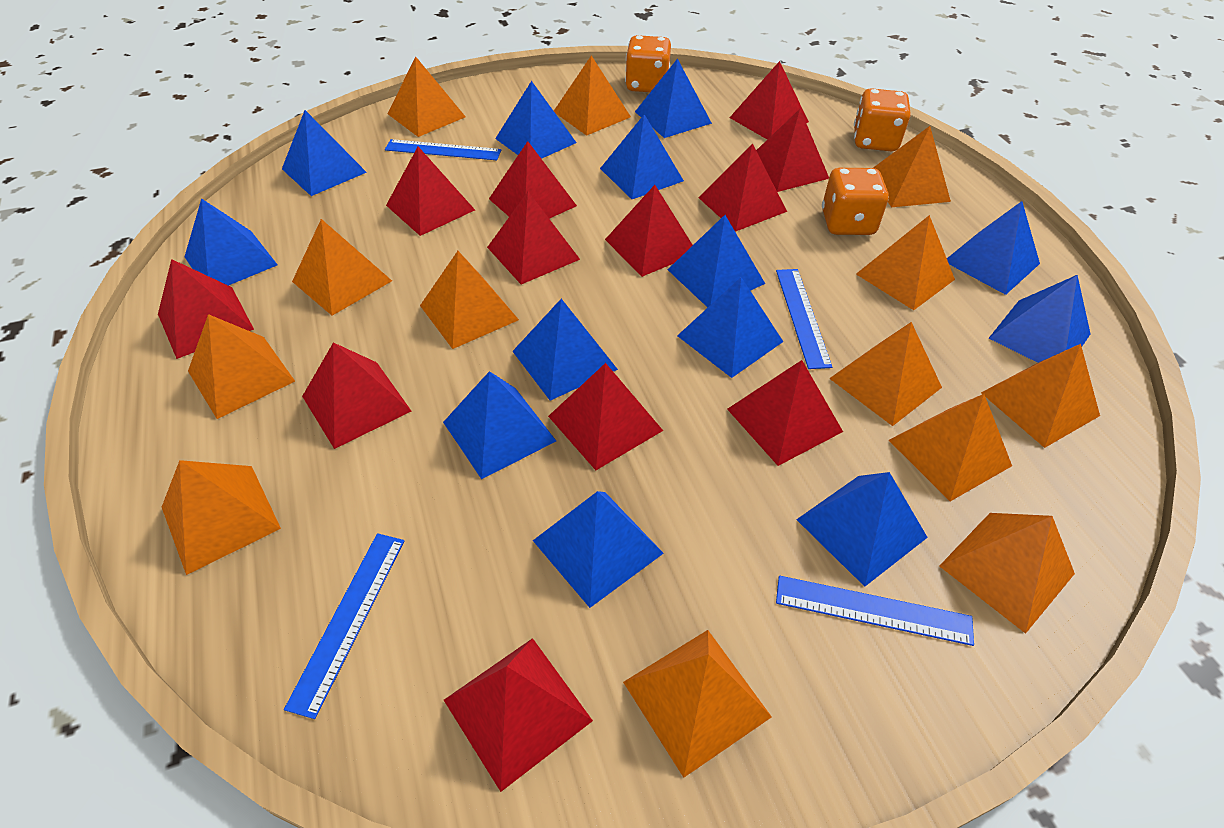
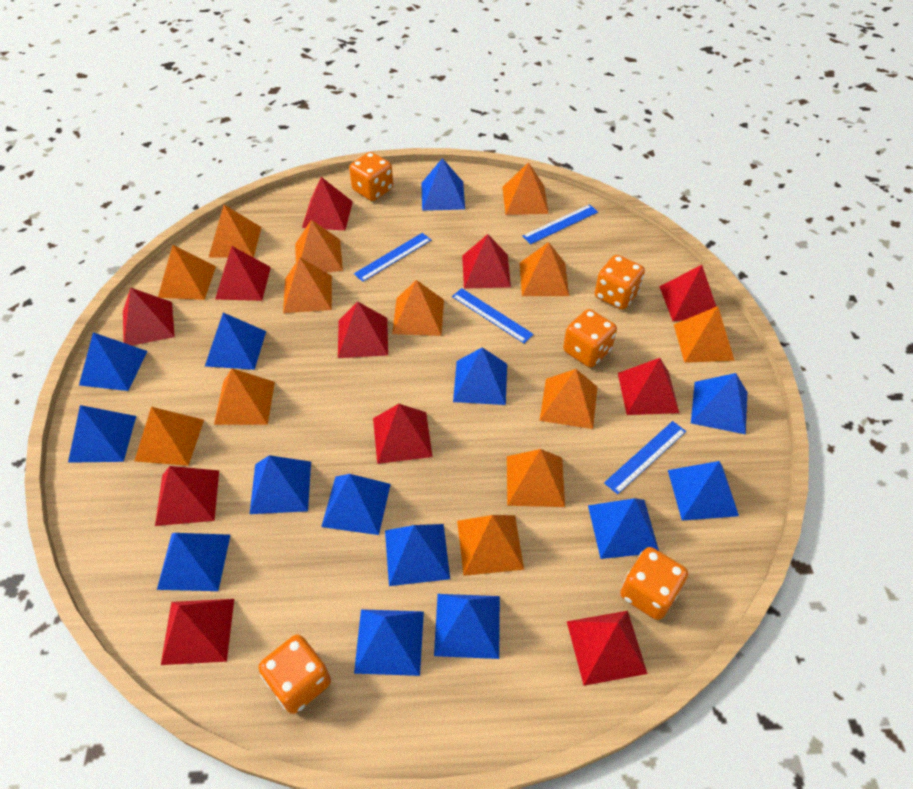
blue pyramid: 13 -> 14
orange dice: 3 -> 5
red pyramid: 12 -> 11

